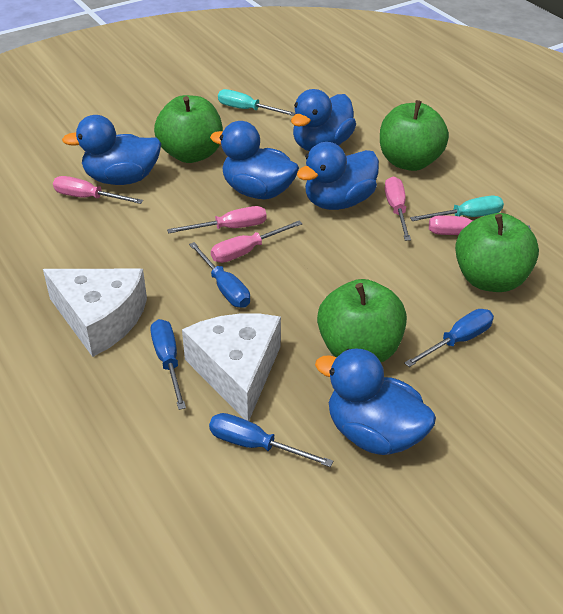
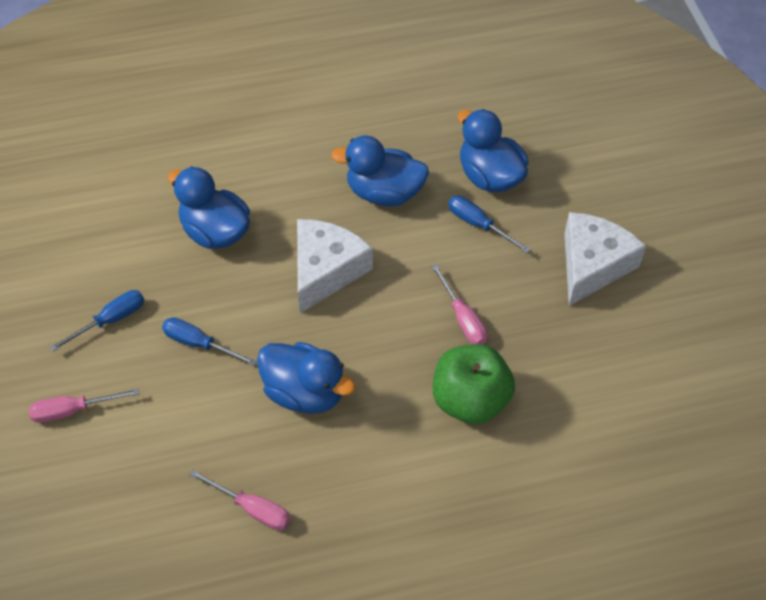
blue duck: 5 -> 4
blue screwdriver: 4 -> 3
green apple: 4 -> 1
pink screwdriver: 5 -> 3
turquoise screwdriver: 2 -> 0

